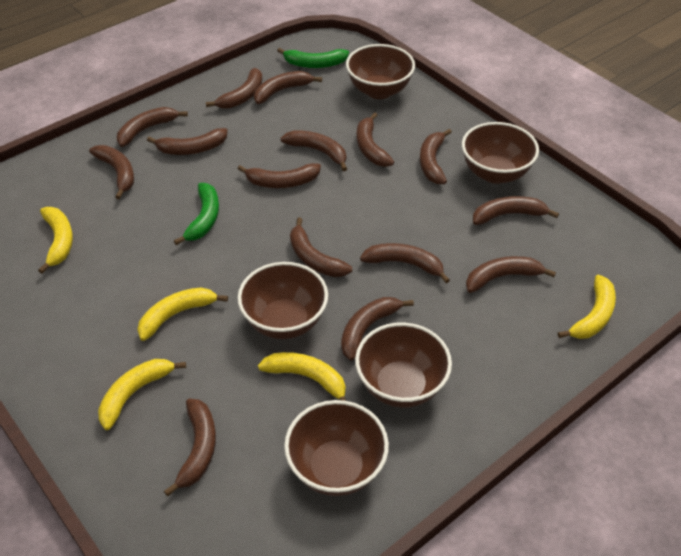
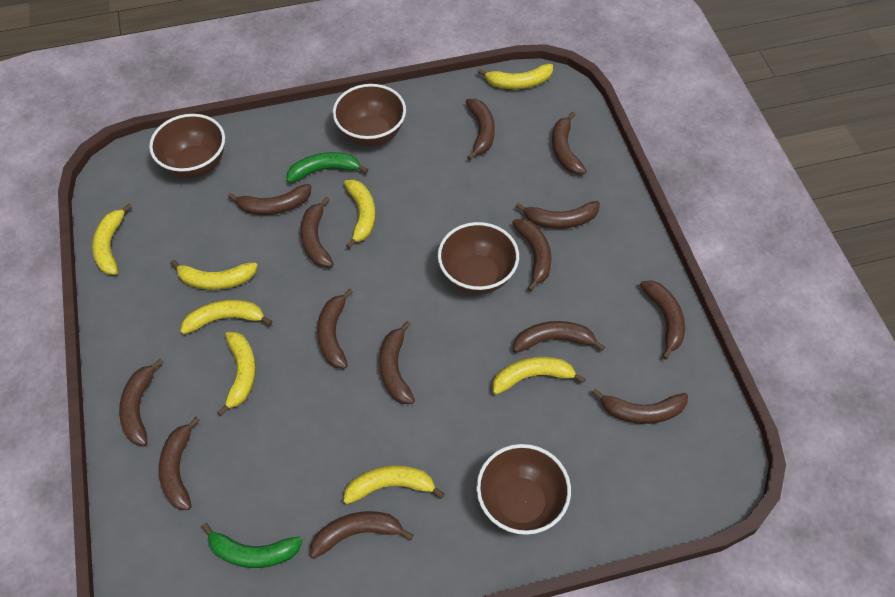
brown banana: 15 -> 14
brown bowl: 5 -> 4
yellow banana: 5 -> 8

